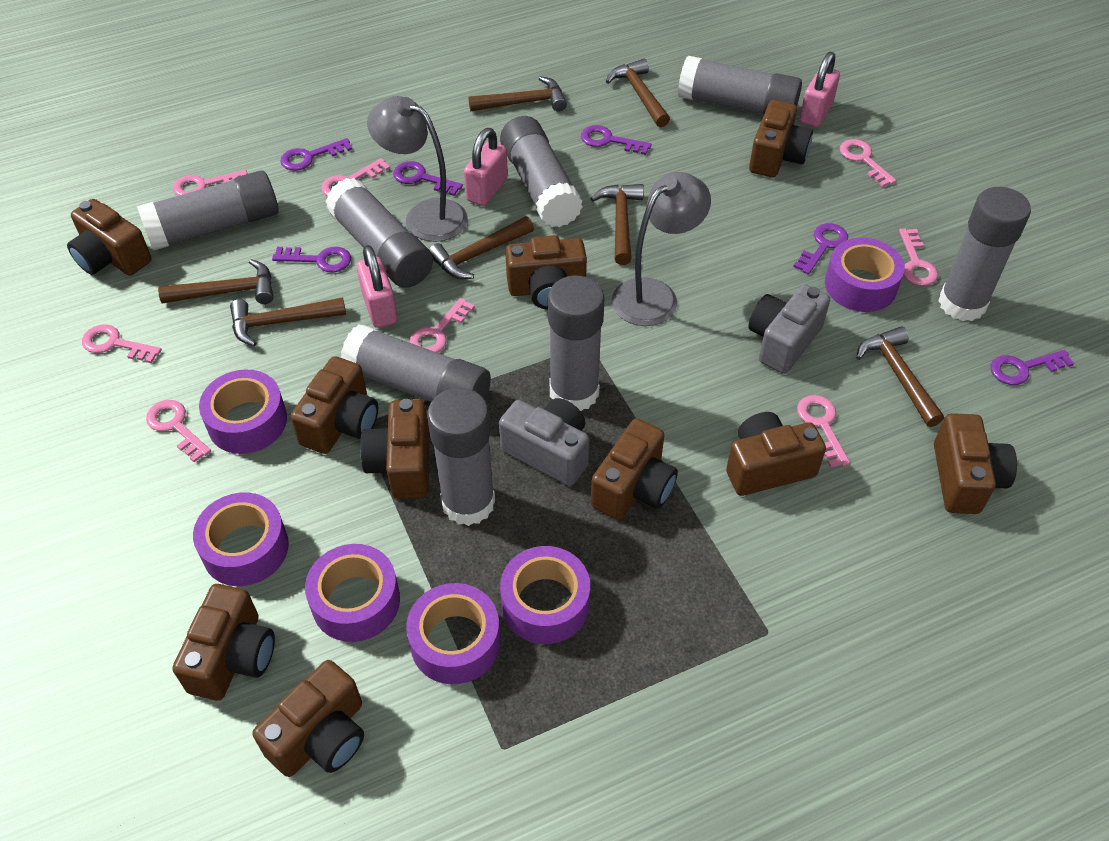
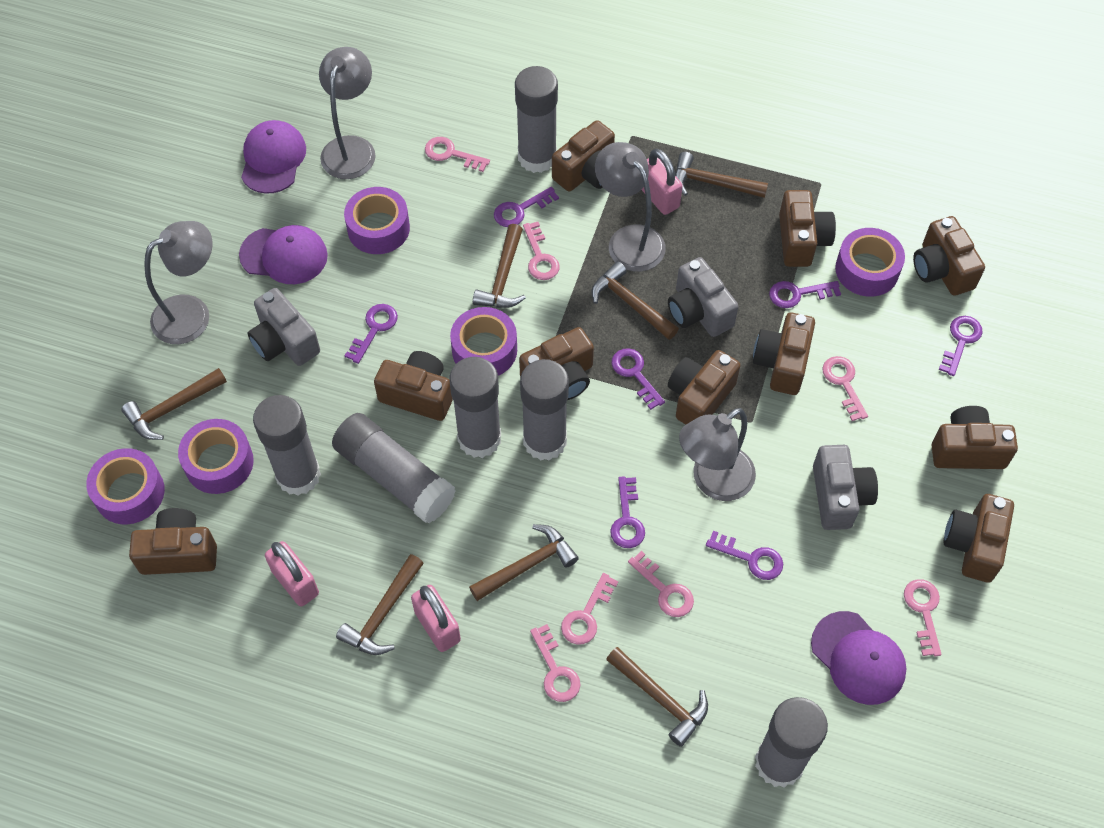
grey camera: 2 -> 3
grey glue stick: 8 -> 6
grey lamp: 2 -> 4
pink key: 8 -> 7
purple cap: 0 -> 3
purple key: 6 -> 7
purple tape: 6 -> 5

